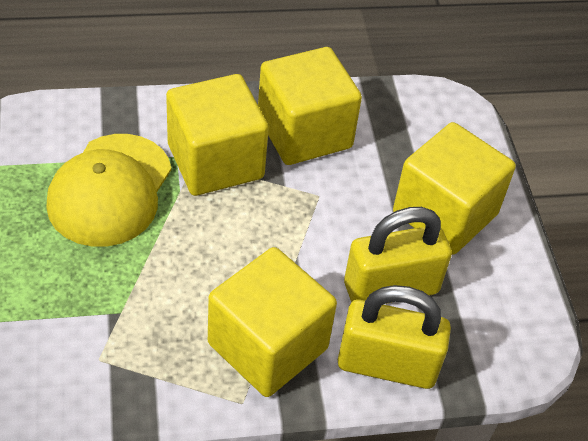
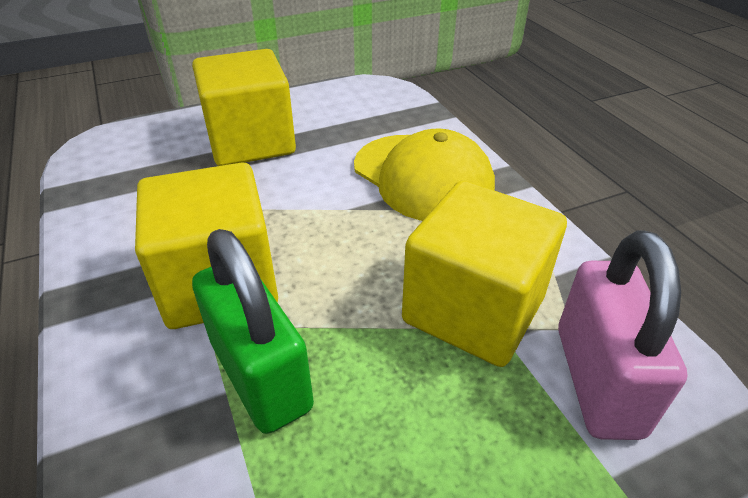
green padlock: 0 -> 1
pink padlock: 0 -> 1
yellow cube: 4 -> 3
yellow padlock: 2 -> 0

